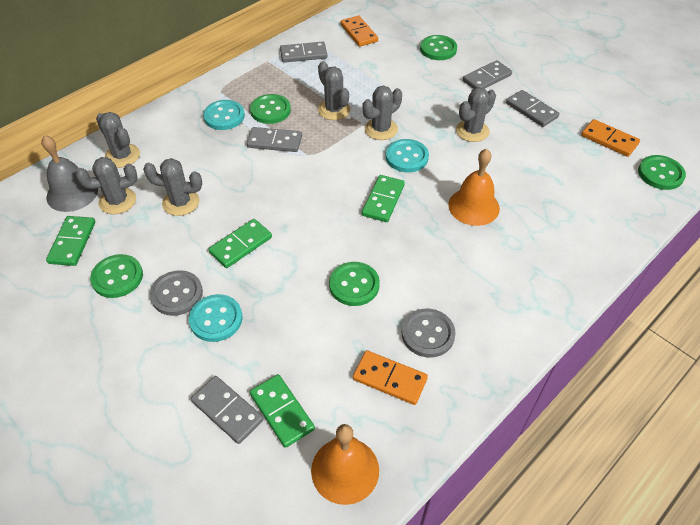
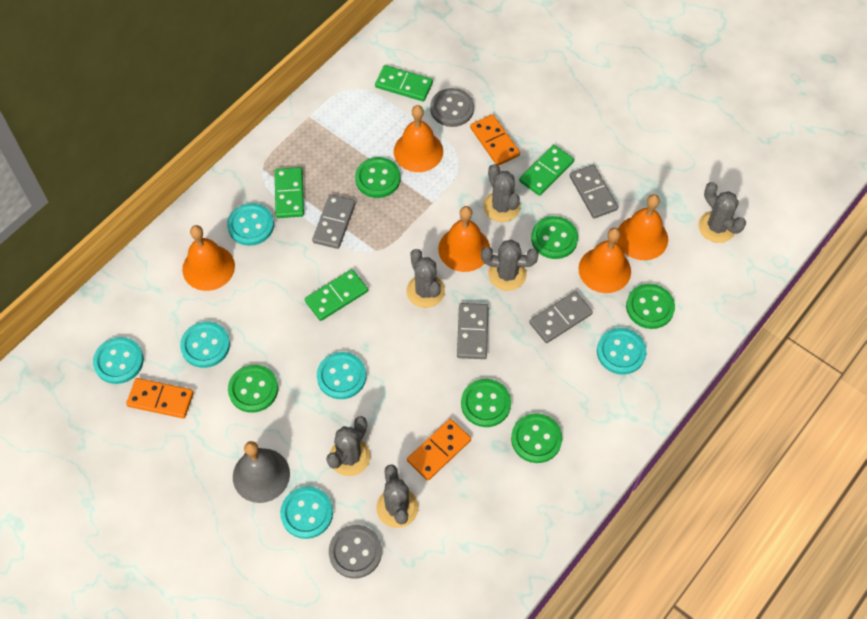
green button: 5 -> 6
grey domino: 5 -> 4
orange bell: 2 -> 5
turquoise button: 3 -> 6

